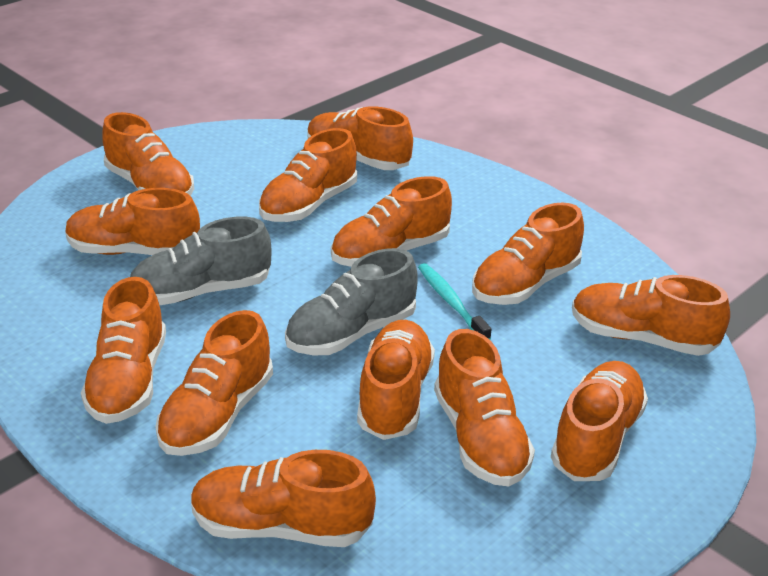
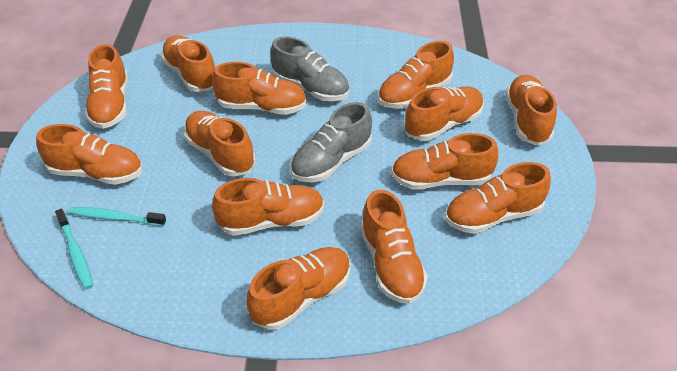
turquoise toothbrush: 1 -> 2

